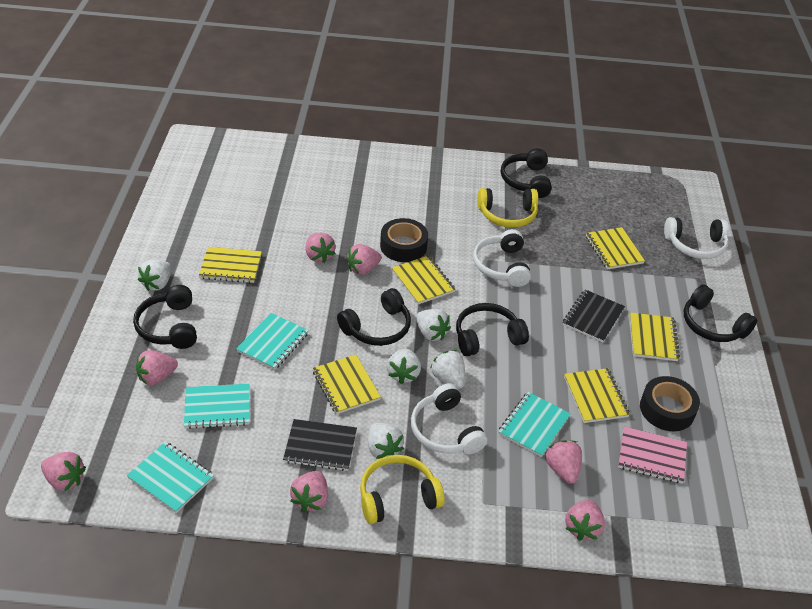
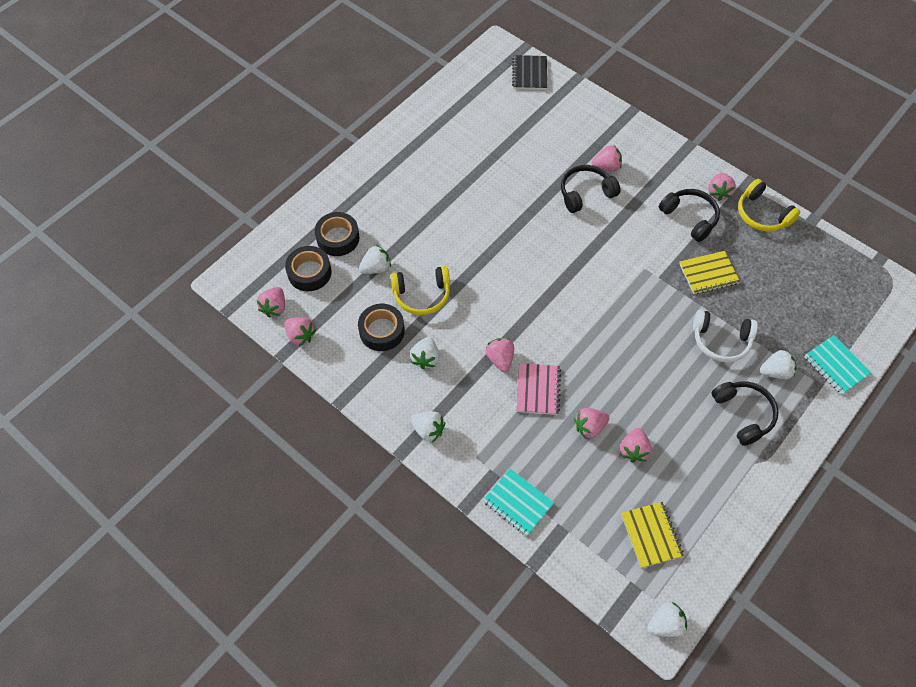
black headphones: 5 -> 3
black notebook: 2 -> 1
black tape: 2 -> 3
turquoise notebook: 4 -> 2
white headphones: 3 -> 1
yellow notebook: 6 -> 2

